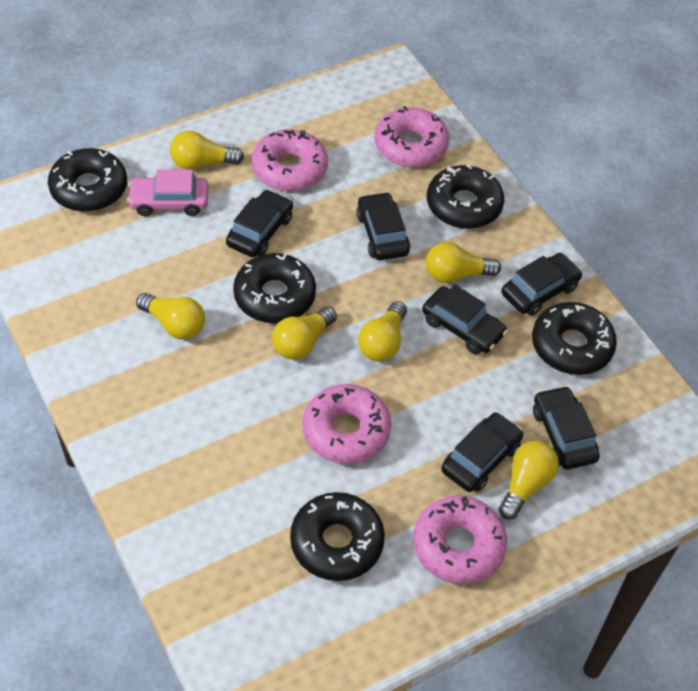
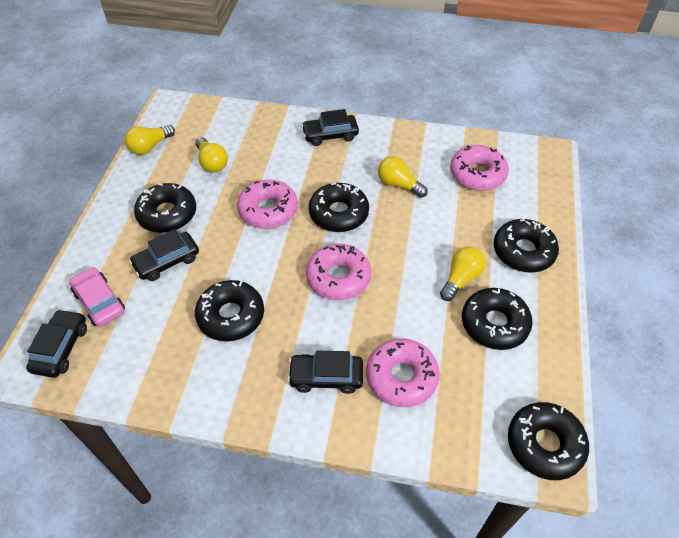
black car: 6 -> 4
black donut: 5 -> 6
yellow light bulb: 6 -> 4

